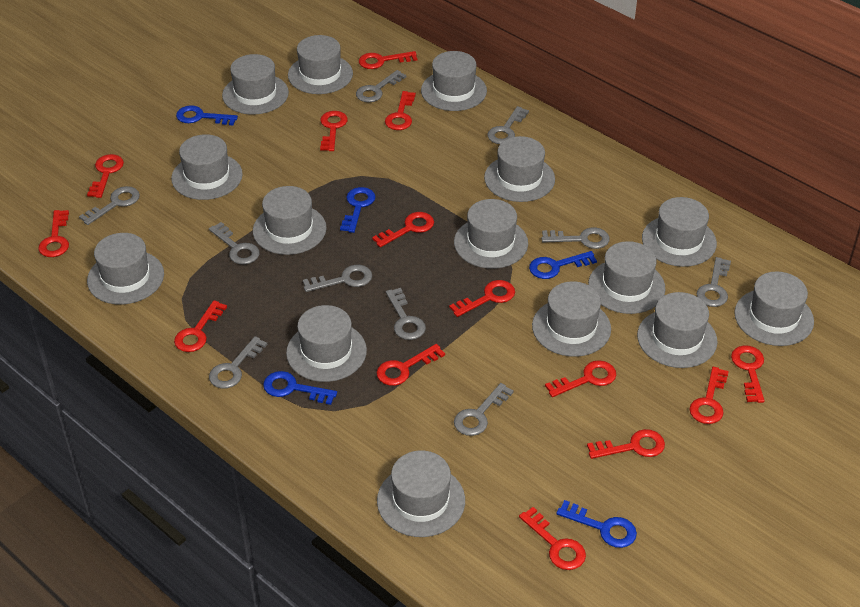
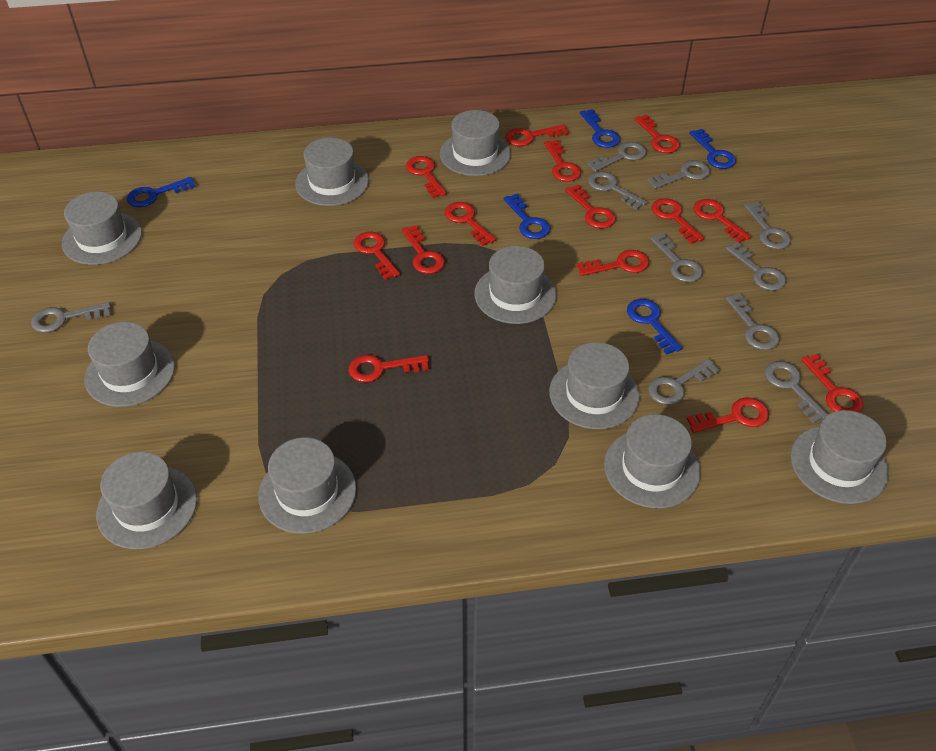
grey hat: 15 -> 10

